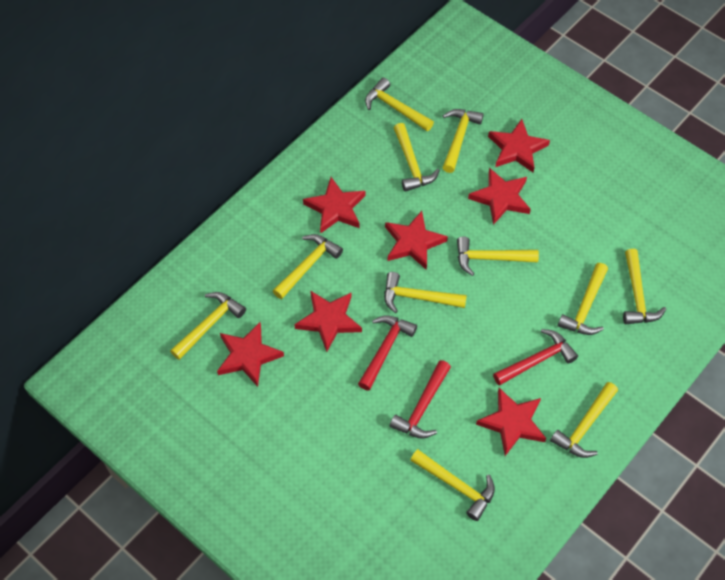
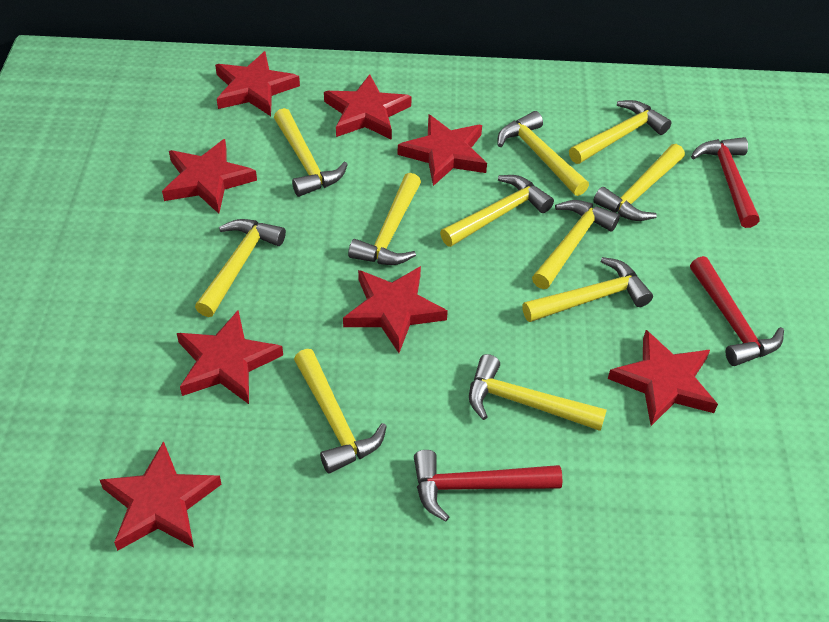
red star: 7 -> 8

